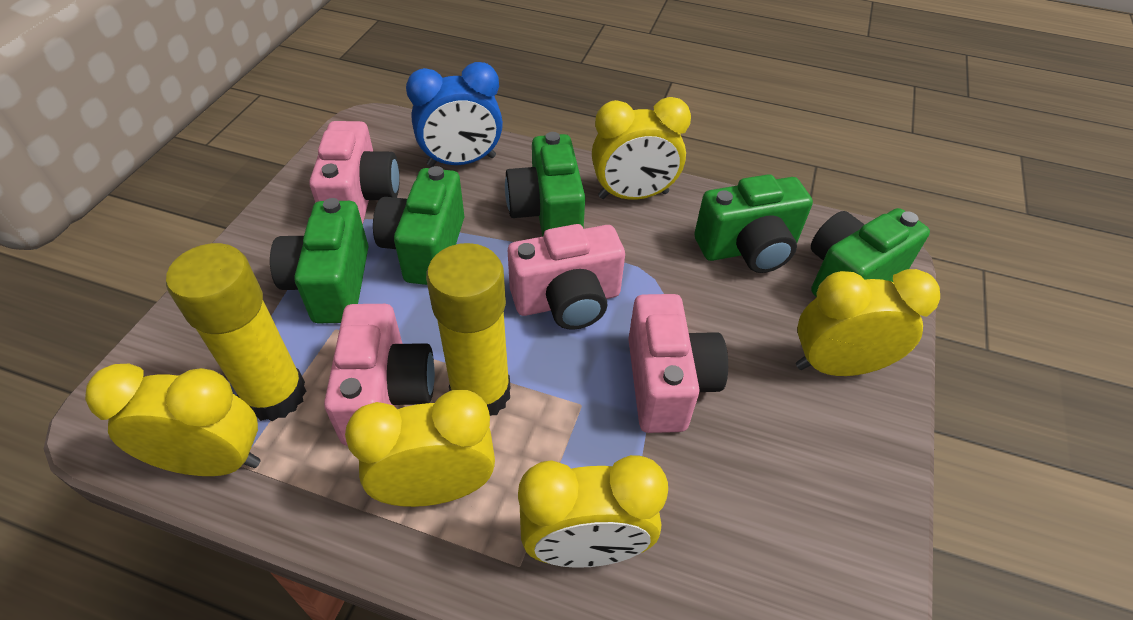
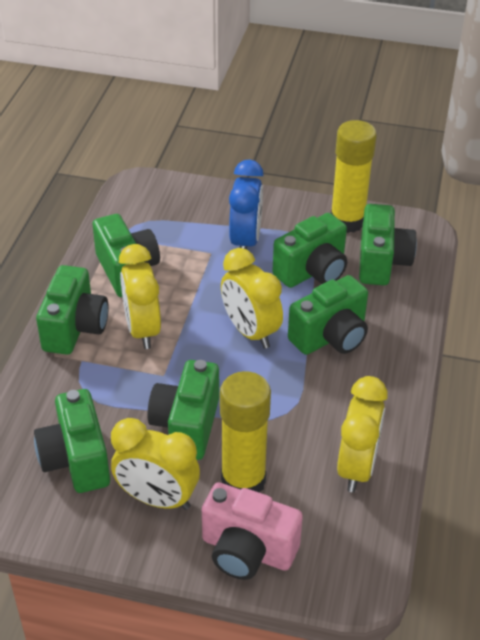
green camera: 5 -> 7
pink camera: 4 -> 1
yellow clock: 5 -> 4

